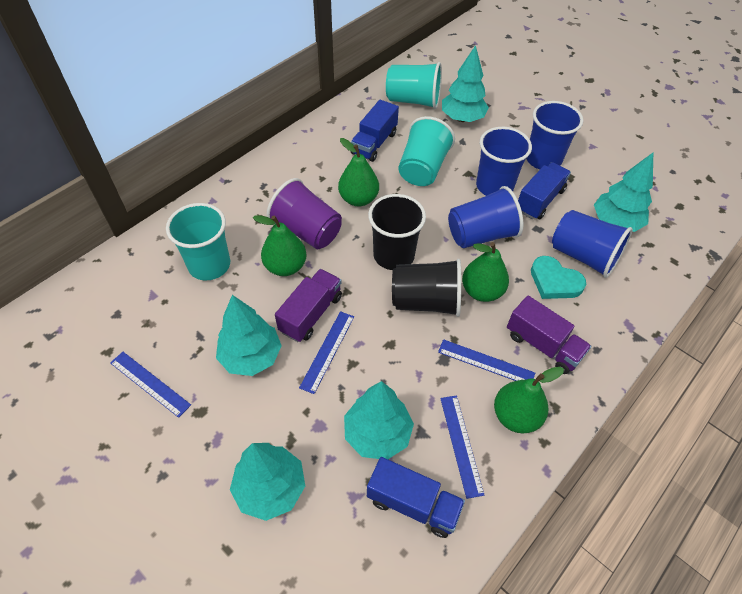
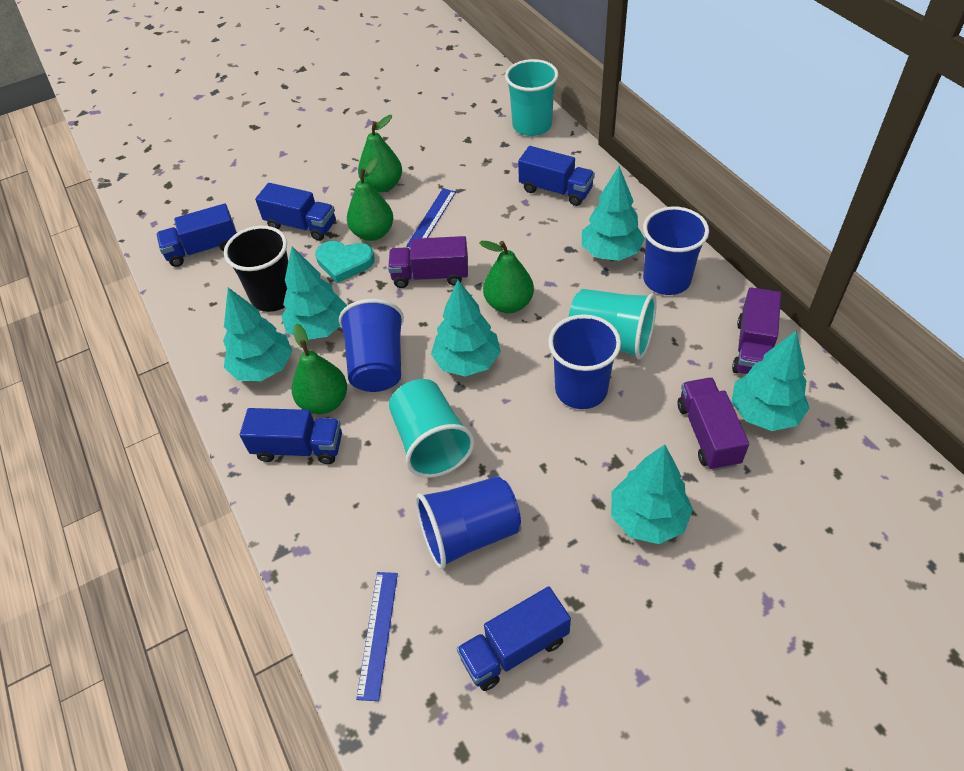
black cup: 2 -> 1
blue ruler: 4 -> 2
blue truck: 3 -> 5
purple cup: 1 -> 0
purple truck: 2 -> 3
turquoise tree: 5 -> 6

